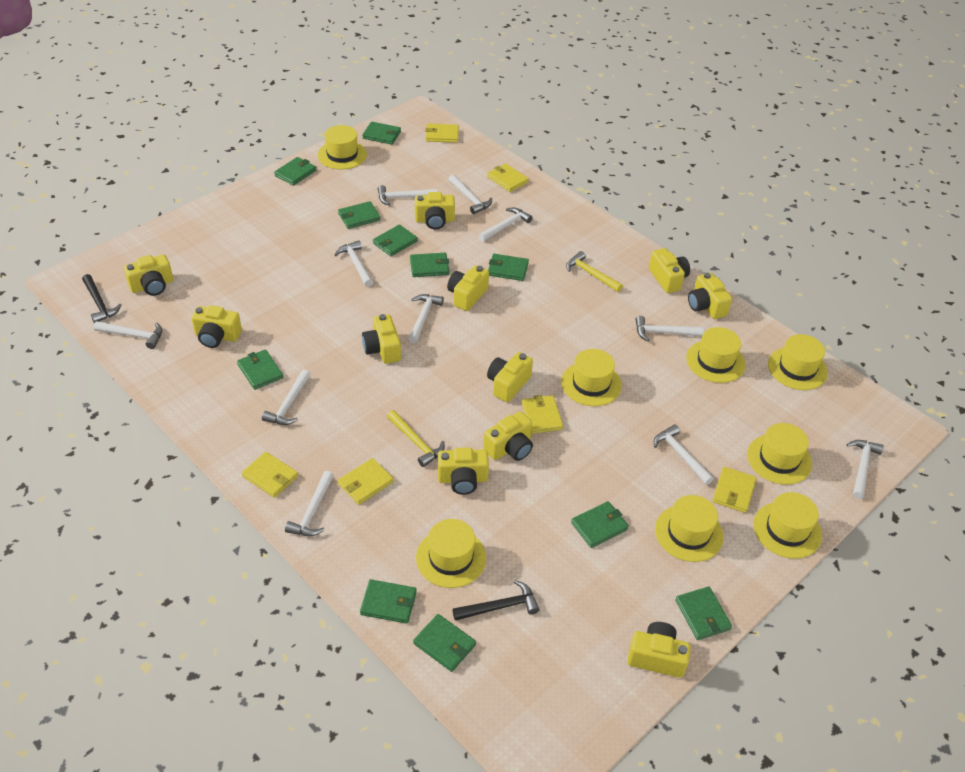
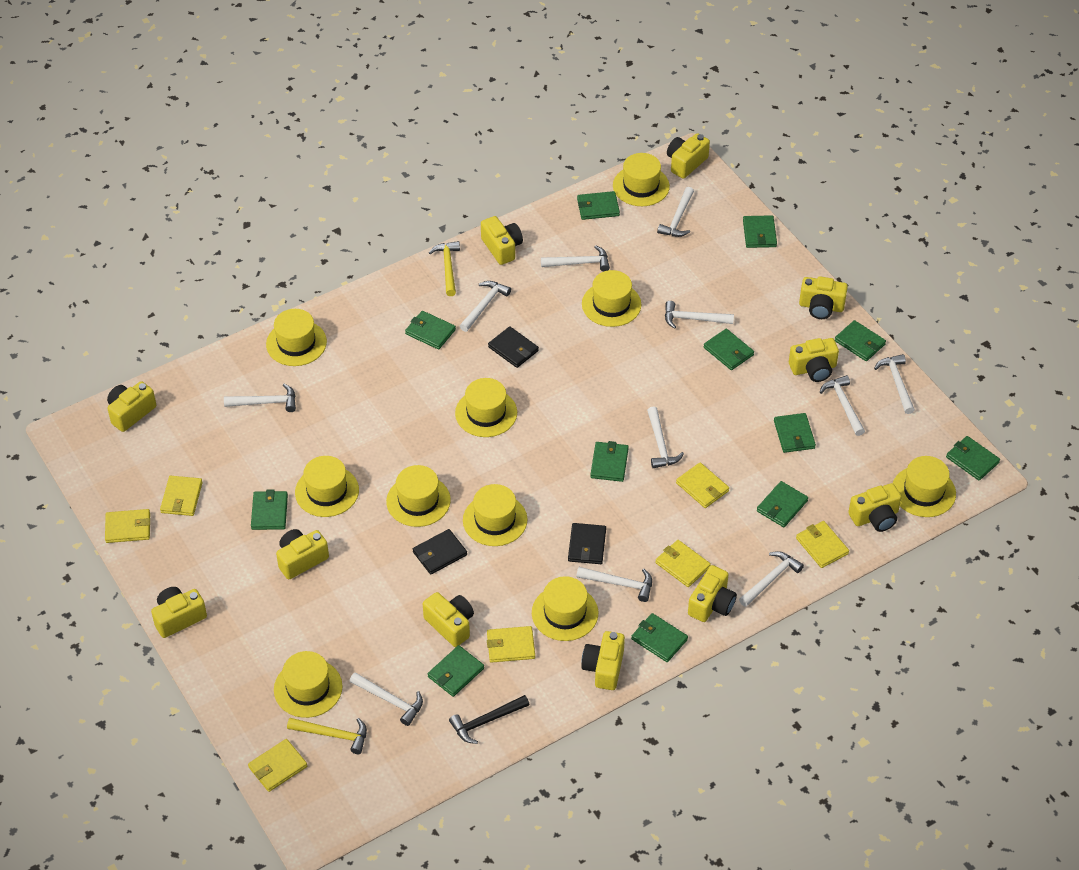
black hammer: 2 -> 1
black wallet: 0 -> 3
green wallet: 11 -> 12
yellow hat: 8 -> 10
yellow wallet: 6 -> 7

